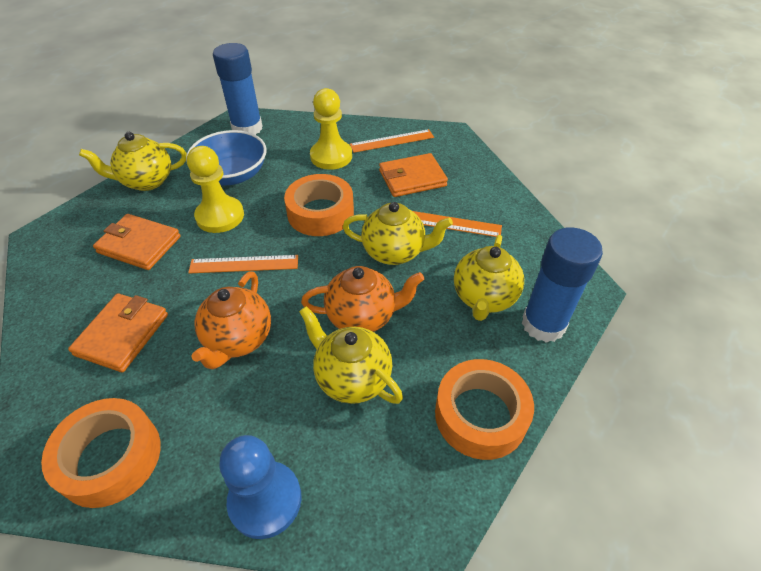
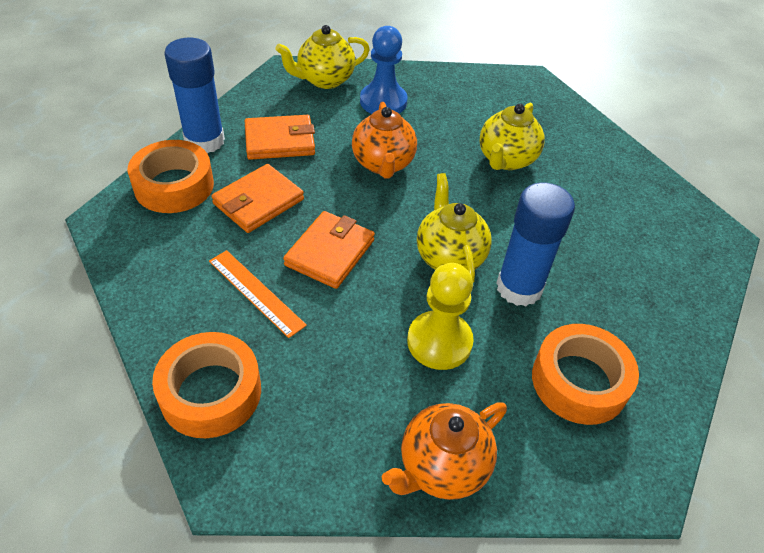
blue bowl: 1 -> 0
orange ruler: 3 -> 1
yellow pawn: 2 -> 1
yellow teapot: 4 -> 3

